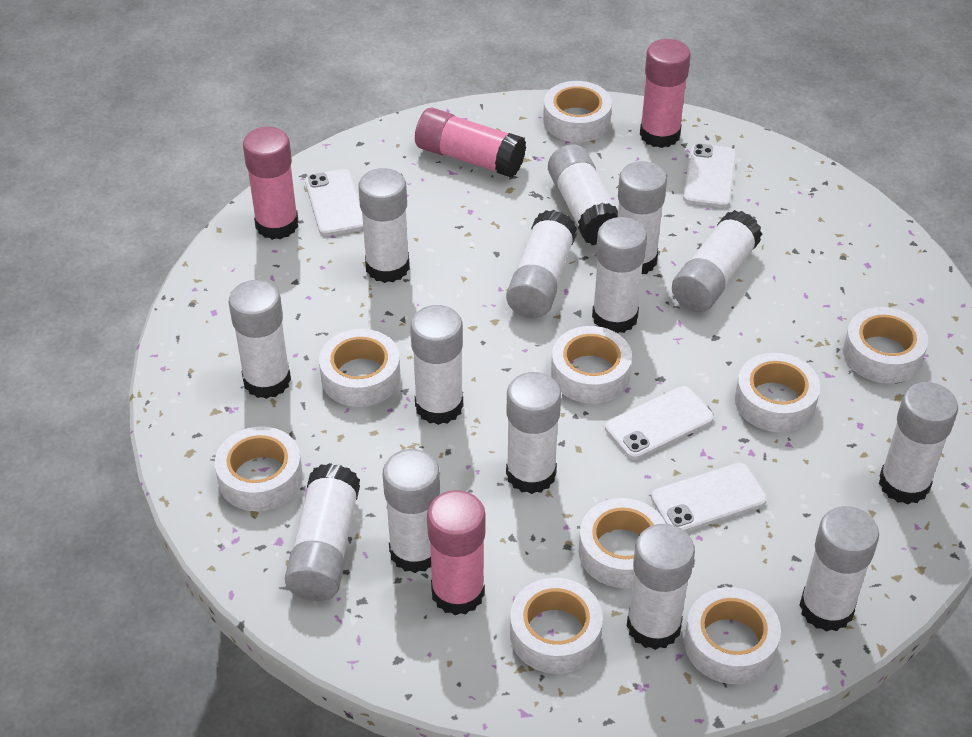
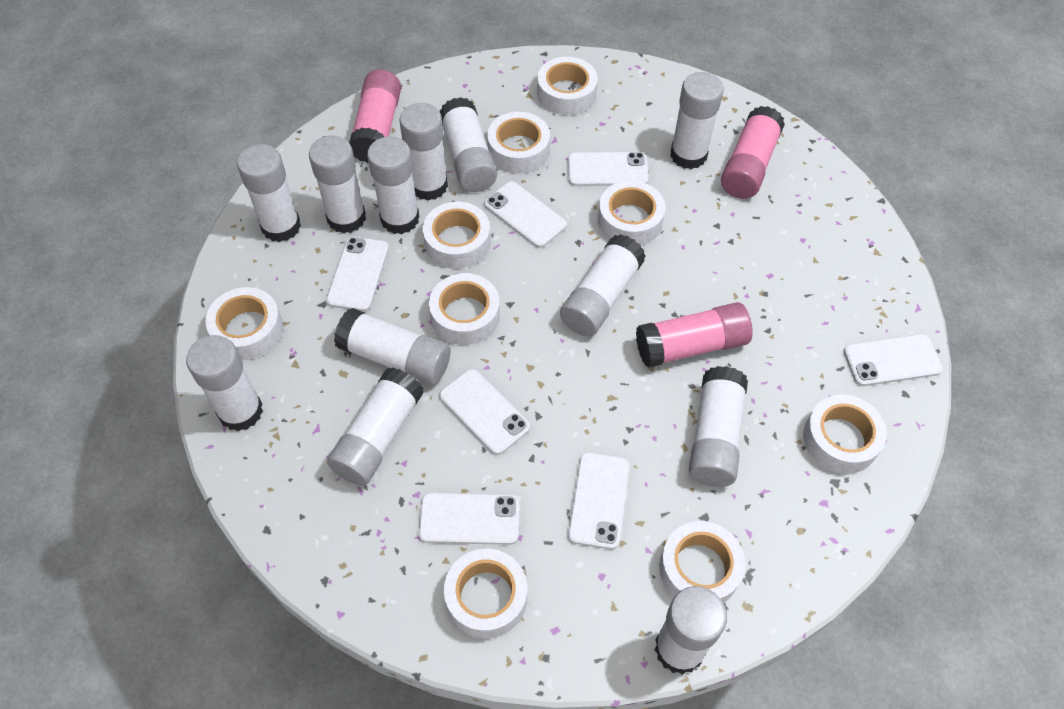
pink glue stick: 4 -> 3
white glue stick: 14 -> 12
white phone: 4 -> 7

